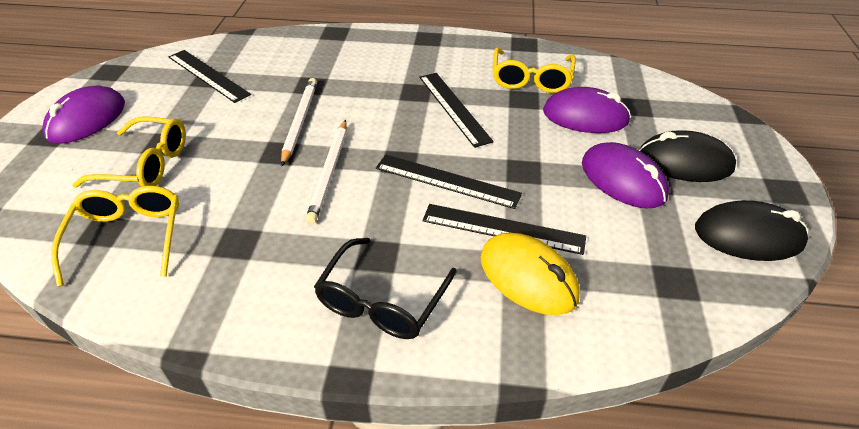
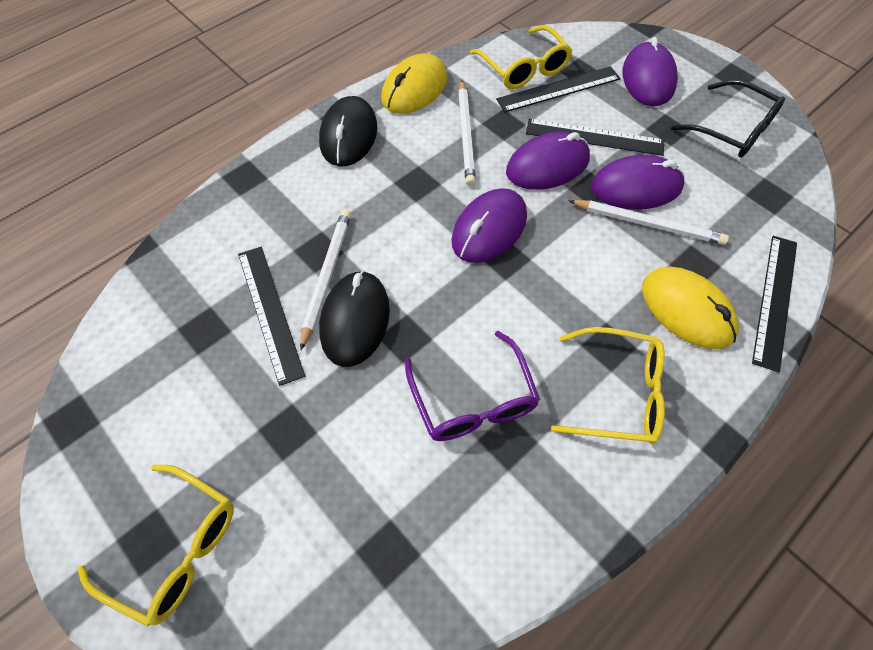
purple glasses: 0 -> 1
purple mouse: 3 -> 4
white pencil: 2 -> 3
yellow mouse: 1 -> 2

